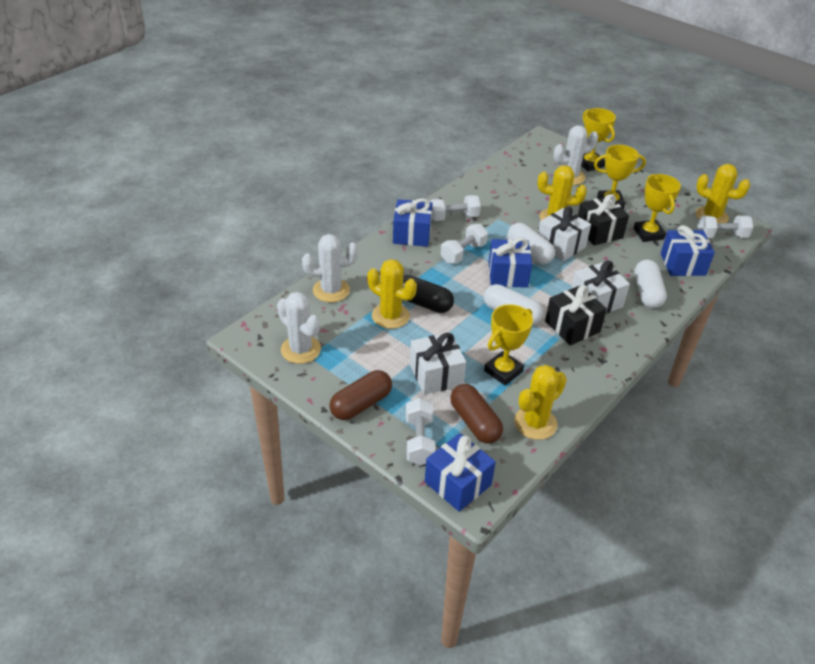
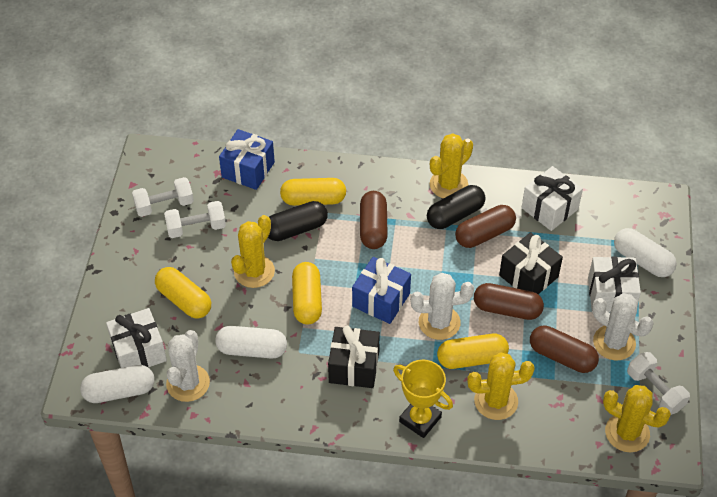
black capsule: 1 -> 2
blue gift: 4 -> 2
brown capsule: 2 -> 4
white dumbbell: 4 -> 3
yellow capsule: 0 -> 4
yellow trophy: 4 -> 1

